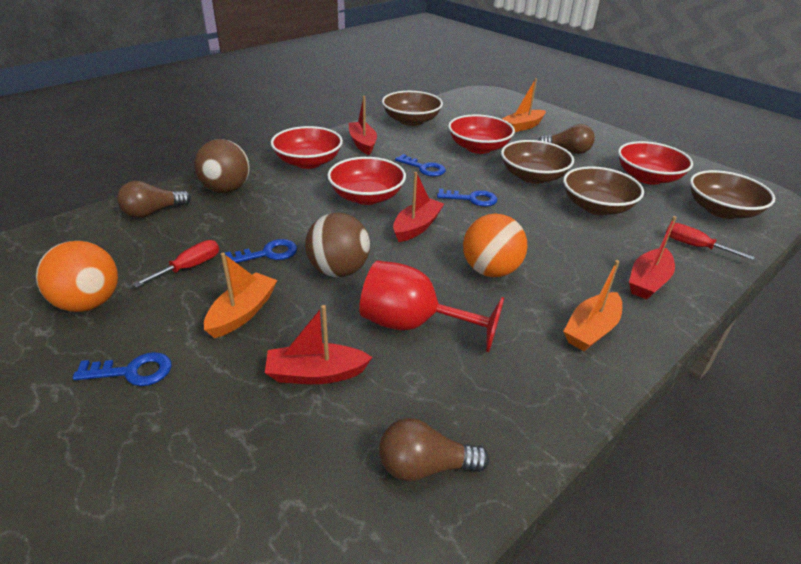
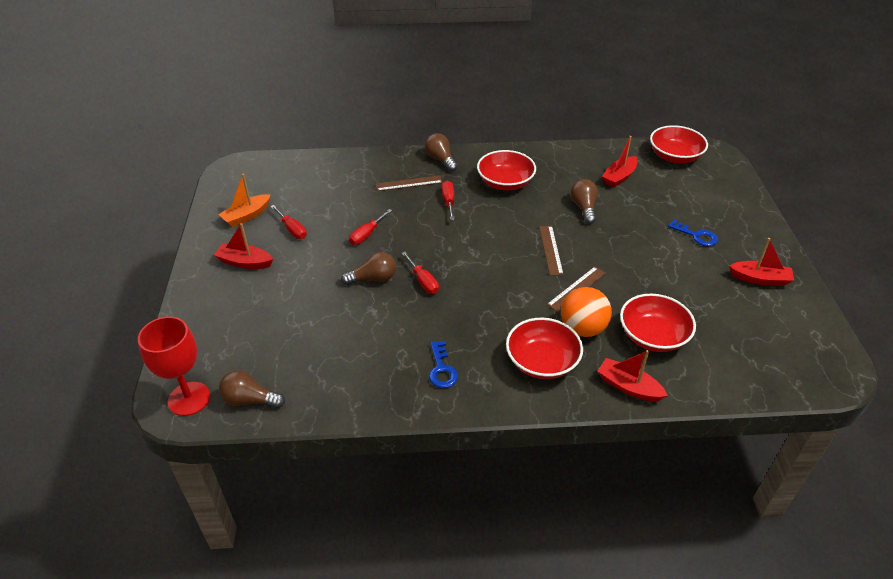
blue key: 4 -> 2
brown ball: 2 -> 0
brown bowl: 4 -> 0
brown light bulb: 3 -> 4
brown ruler: 0 -> 3
orange ball: 2 -> 1
orange boat: 3 -> 1
red screwdriver: 2 -> 4

